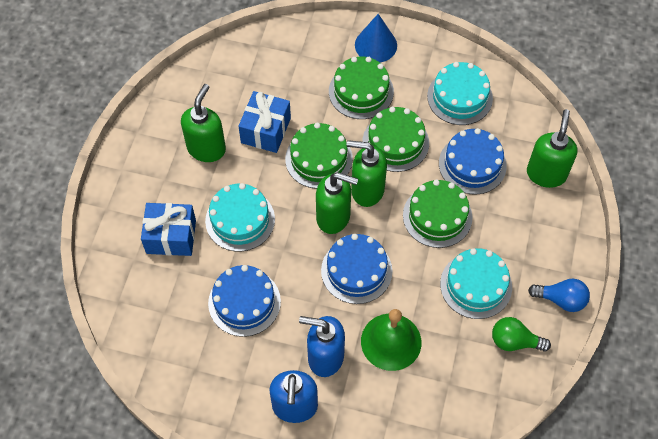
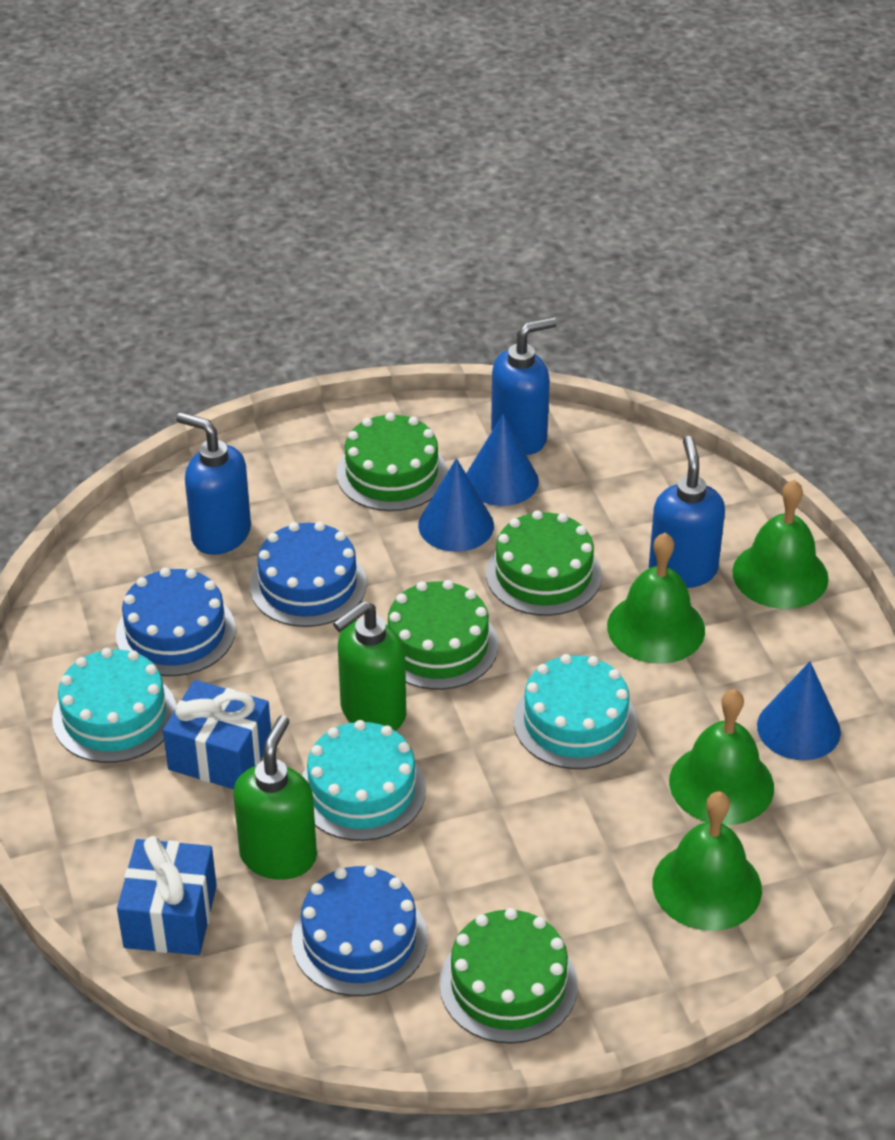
blue cone: 1 -> 3
blue light bulb: 1 -> 0
blue soap dispenser: 2 -> 3
green bell: 1 -> 4
green light bulb: 1 -> 0
green soap dispenser: 4 -> 2

